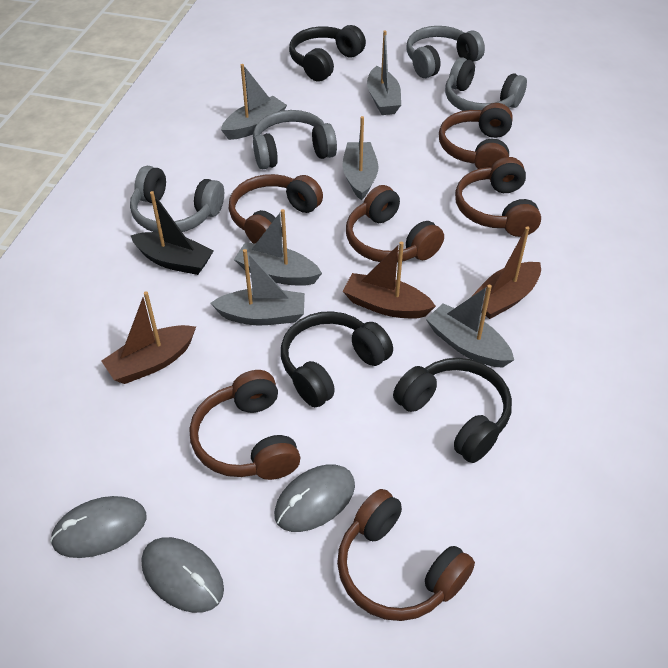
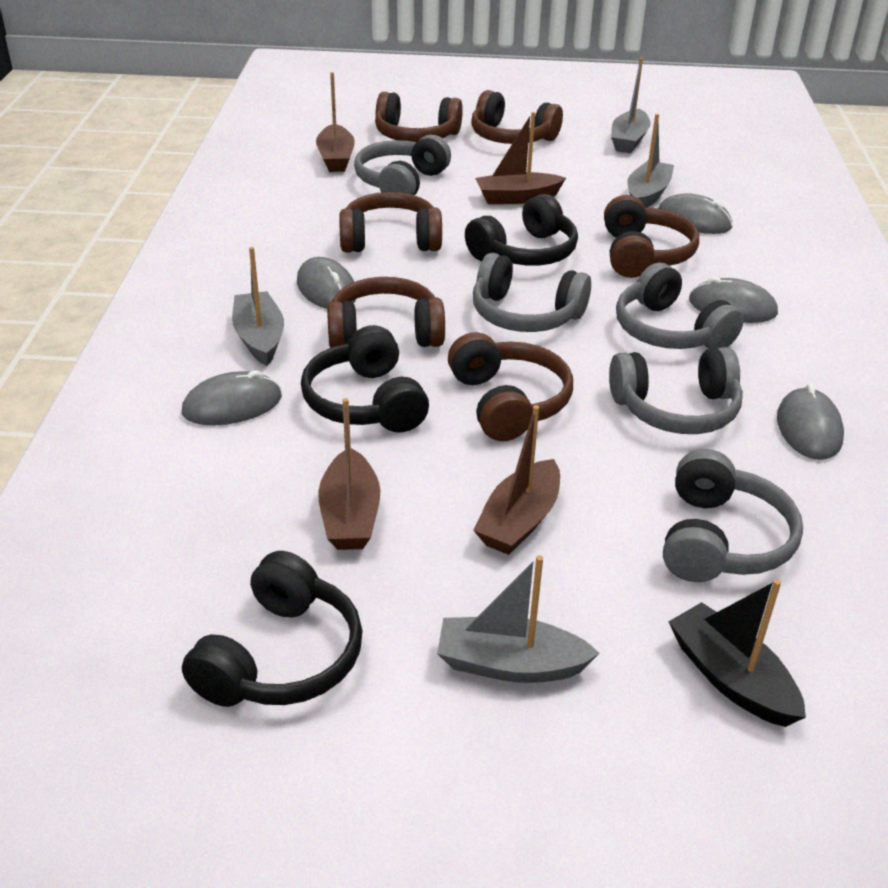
brown boat: 3 -> 4
grey boat: 6 -> 4
grey headphones: 4 -> 5
grey mouse: 3 -> 5

